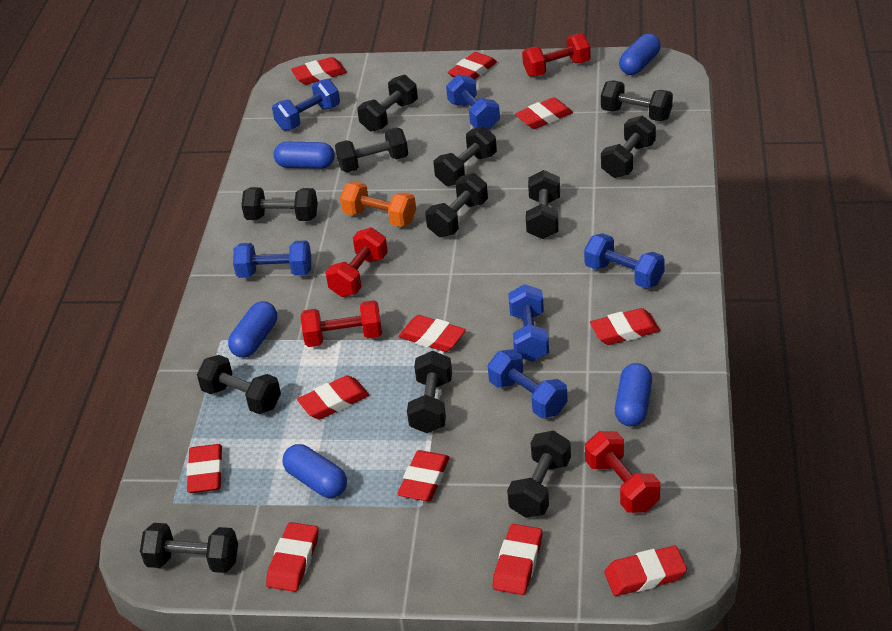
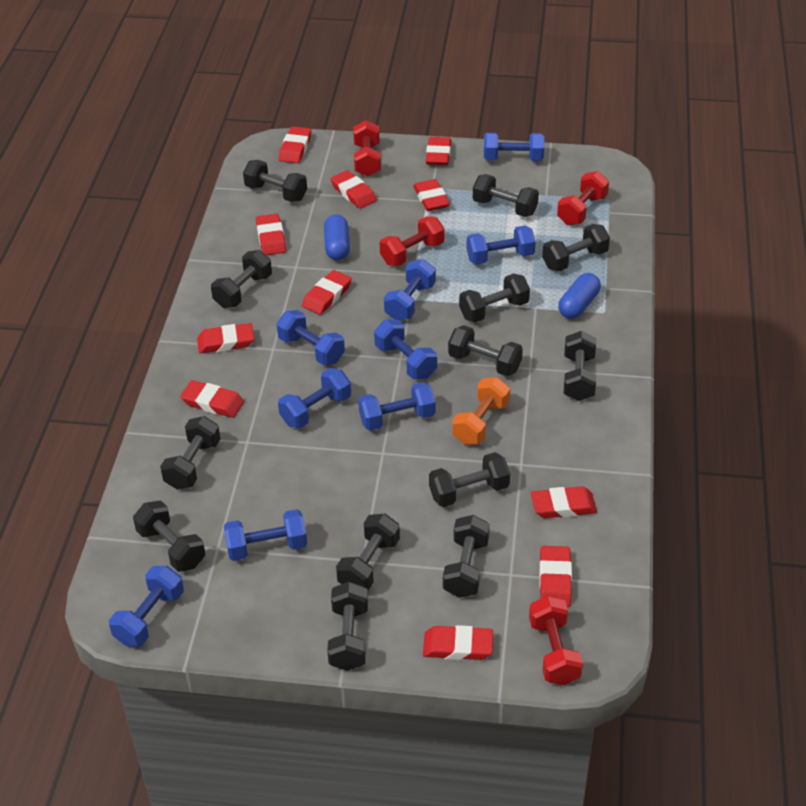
black dumbbell: 12 -> 13
blue capsule: 5 -> 2
blue dumbbell: 6 -> 9

